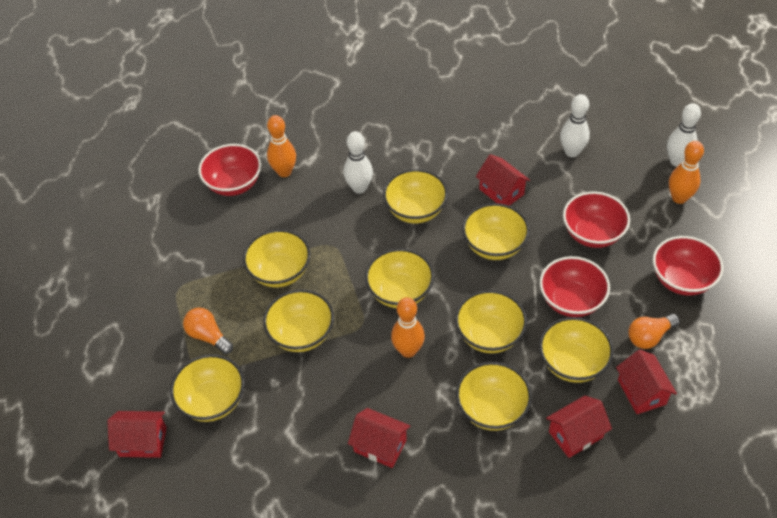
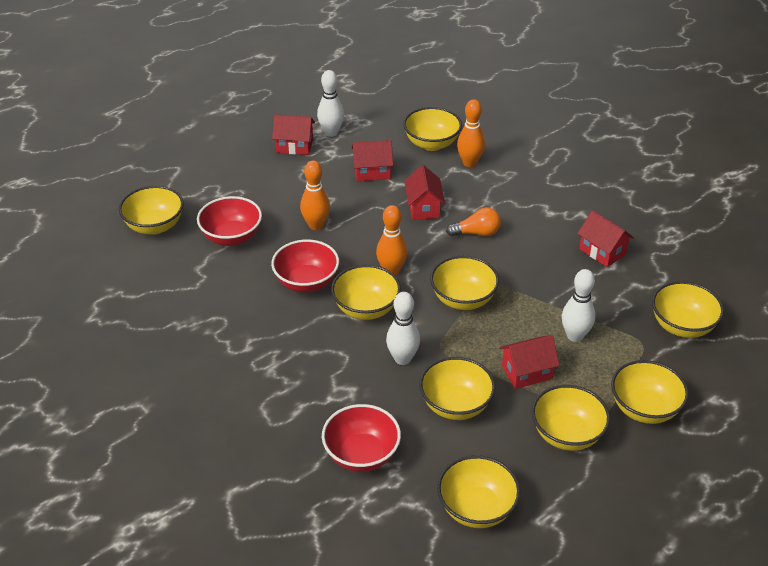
orange light bulb: 2 -> 1
red bowl: 4 -> 3

